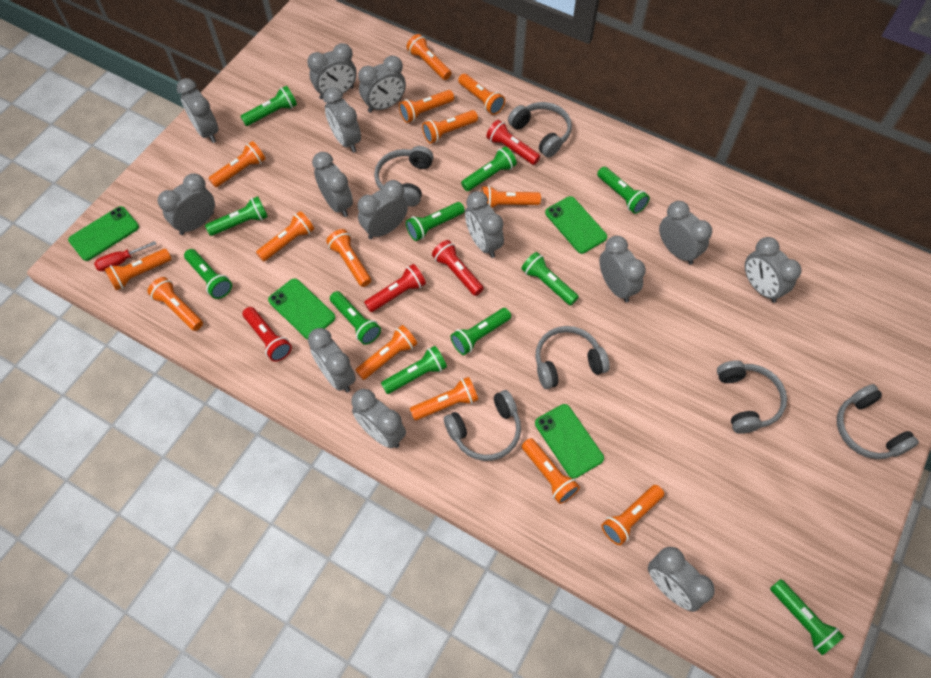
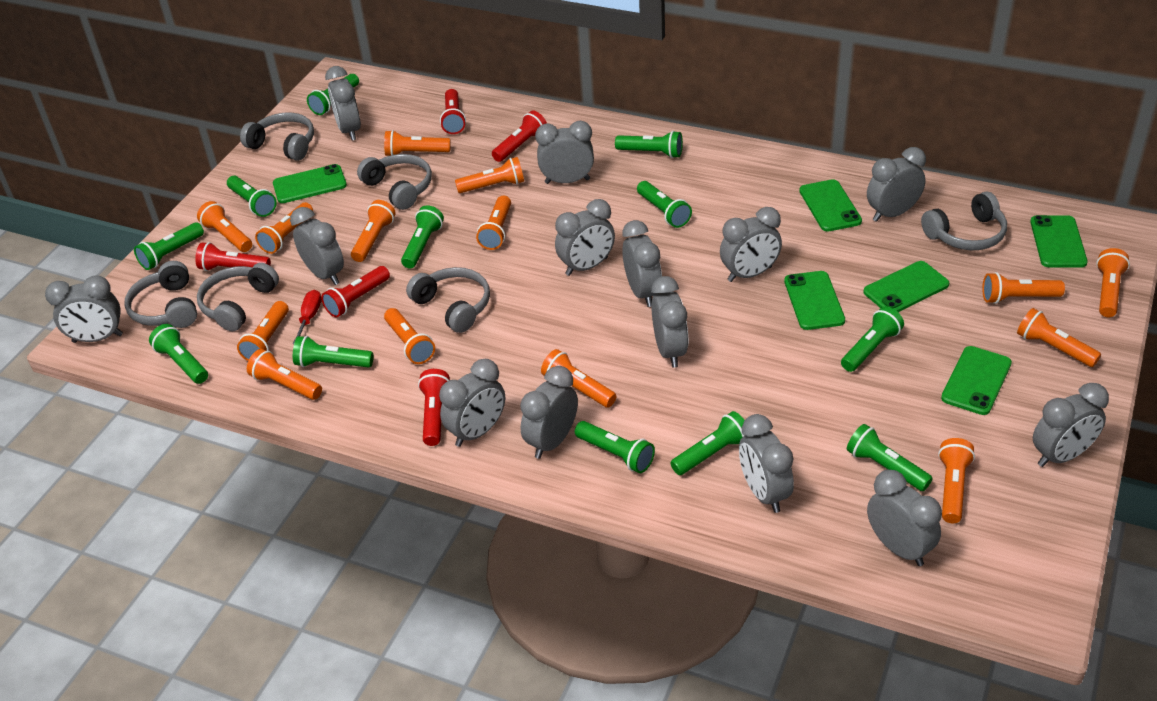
green flashlight: 11 -> 12
green phone: 4 -> 6
red flashlight: 4 -> 5

